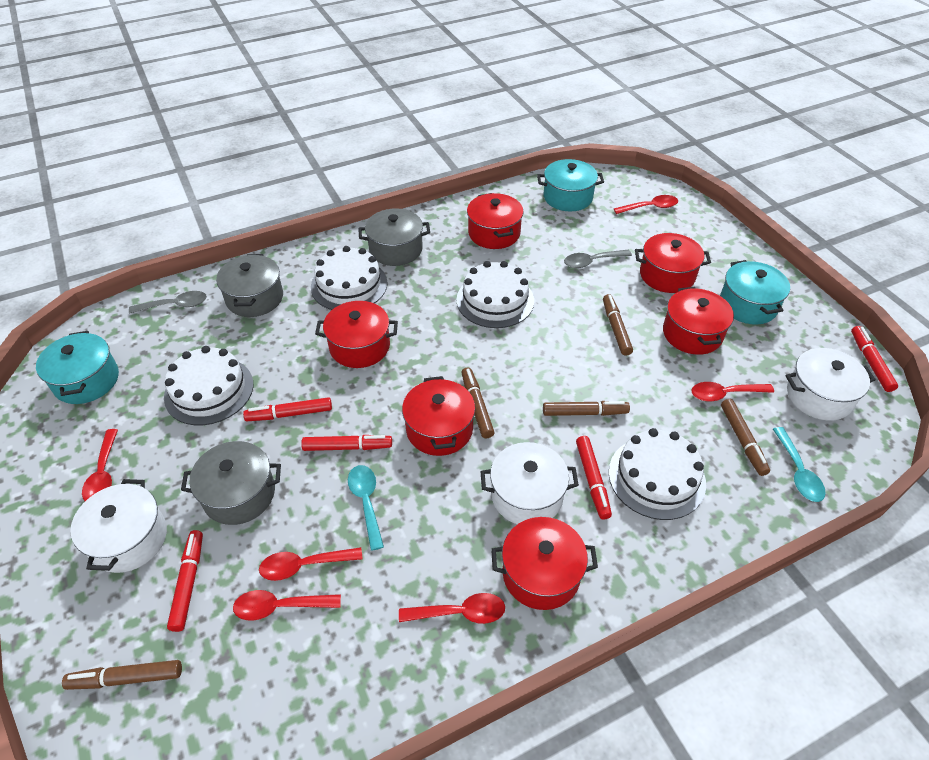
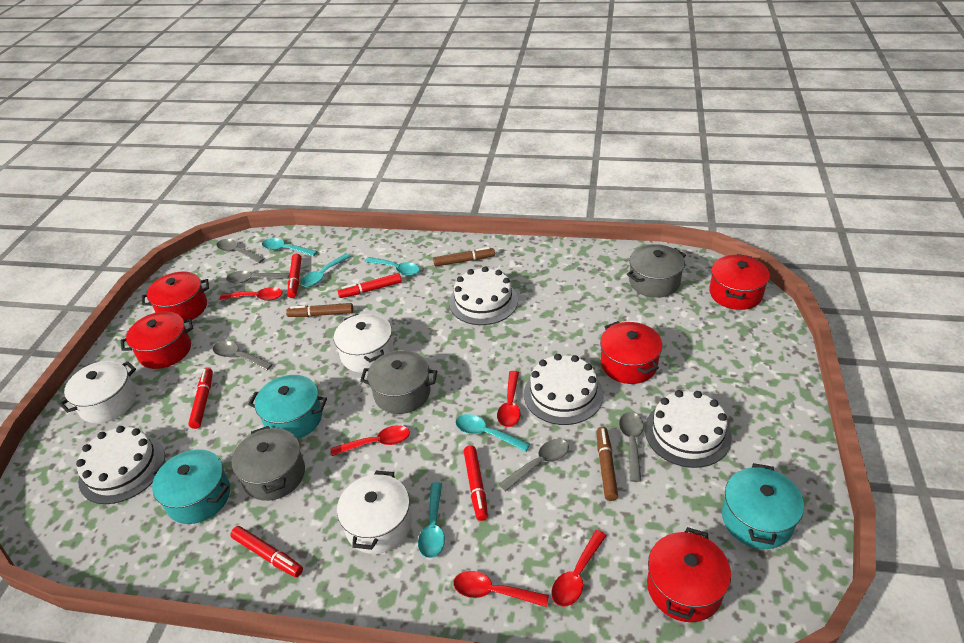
brown marker: 5 -> 3
grey spoon: 2 -> 5
red pot: 6 -> 5
red spoon: 6 -> 5
turquoise spoon: 2 -> 5

